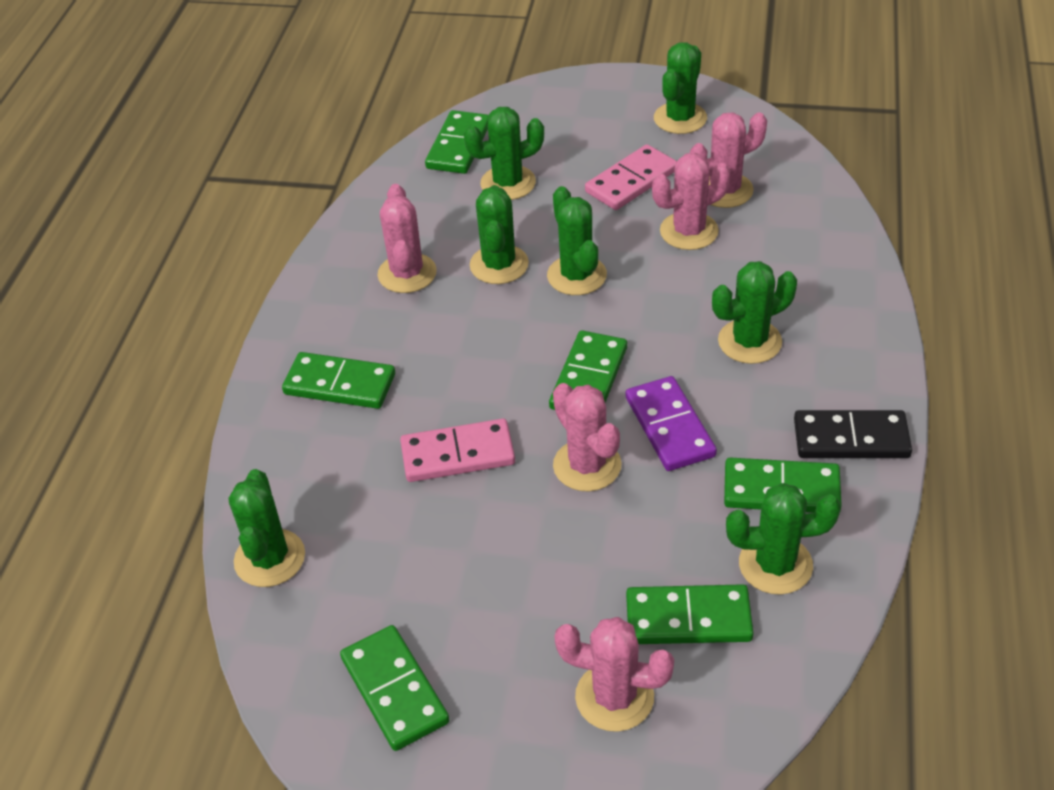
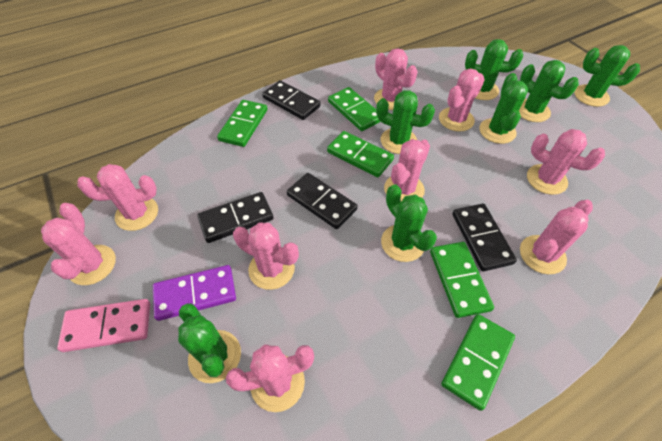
black domino: 1 -> 4
green domino: 6 -> 5
pink cactus: 5 -> 9
pink domino: 2 -> 1

